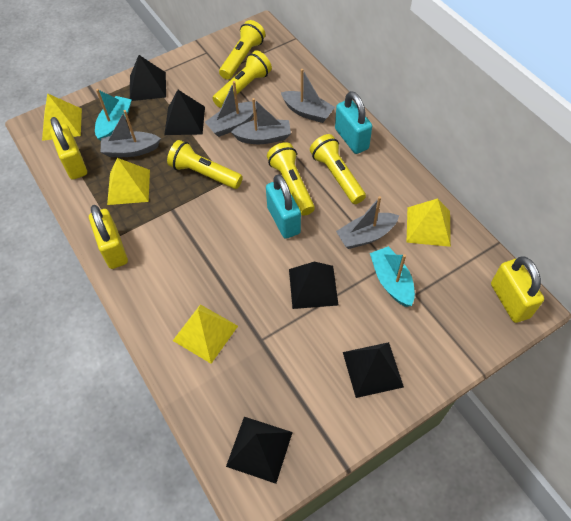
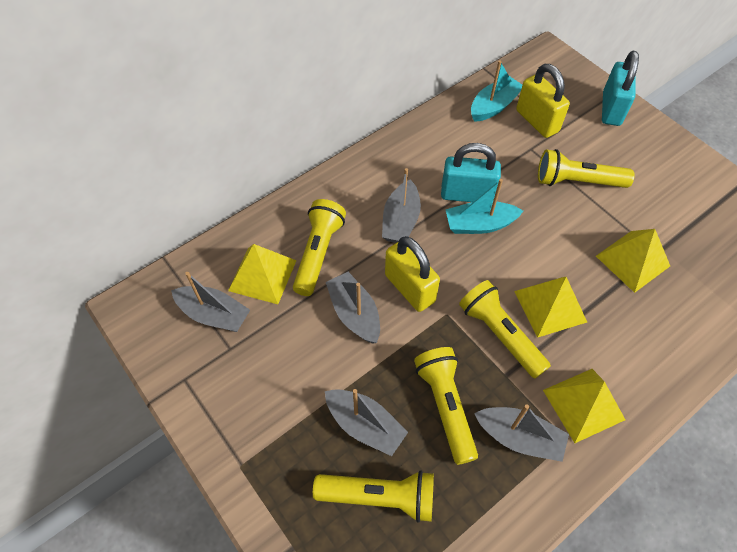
black pyramid: 5 -> 0
yellow padlock: 3 -> 2

